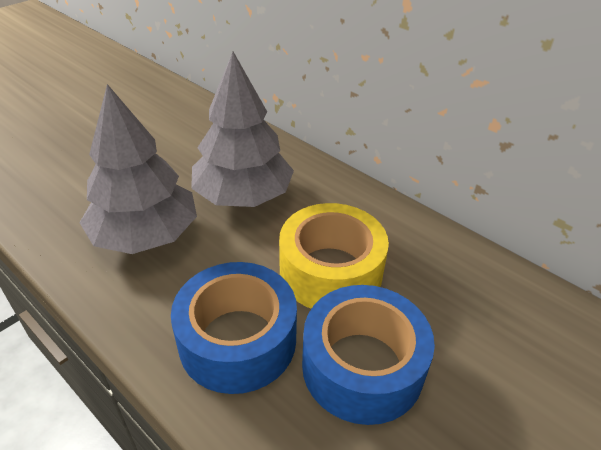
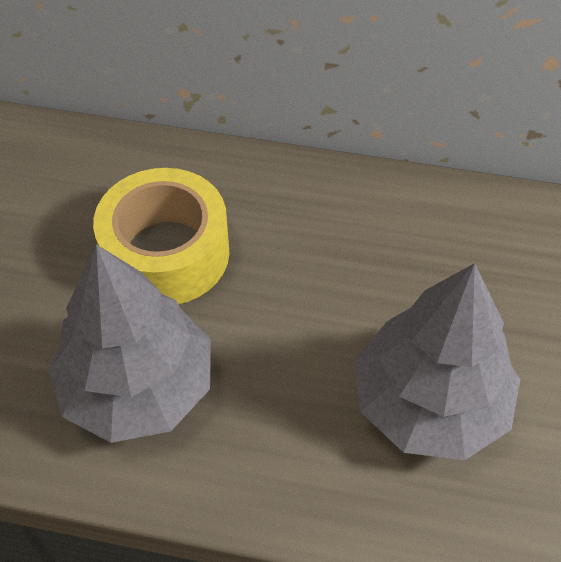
blue tape: 2 -> 0

